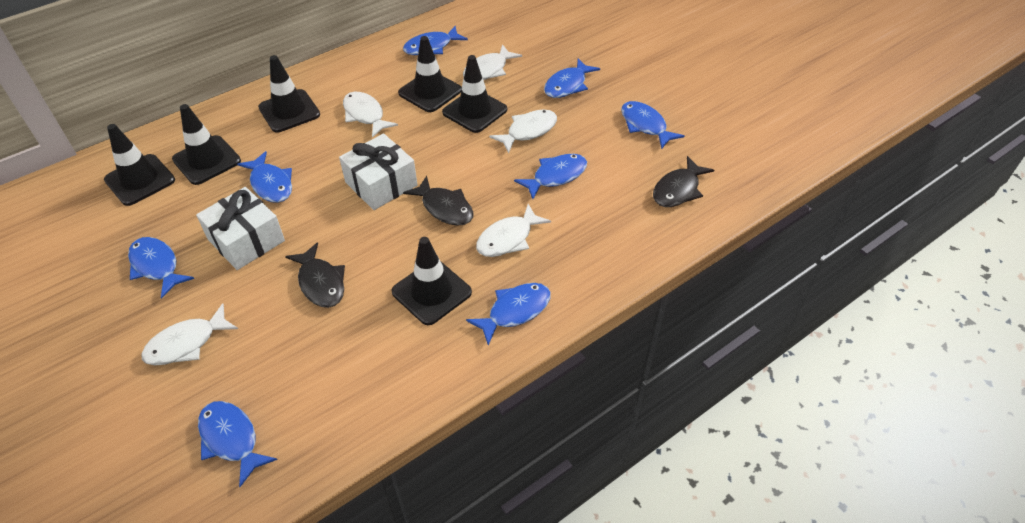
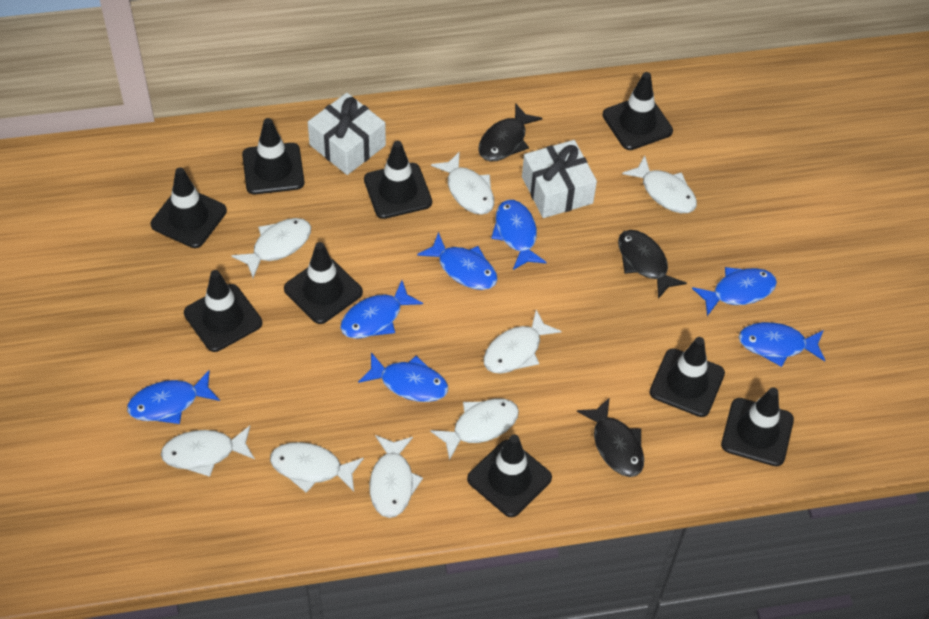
black traffic cone: 6 -> 9
blue fish: 8 -> 7
white fish: 5 -> 8

